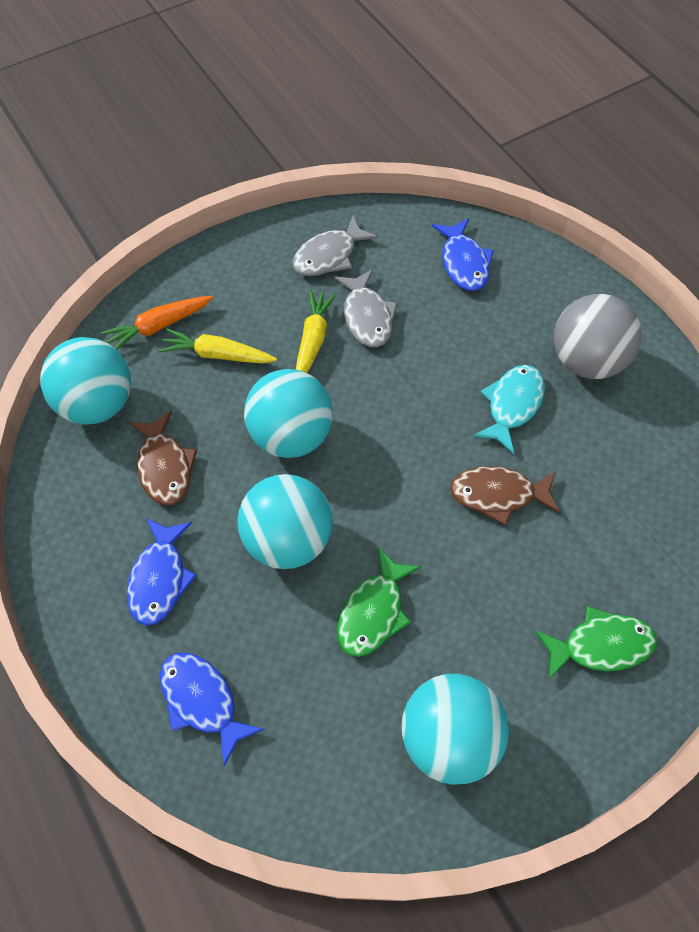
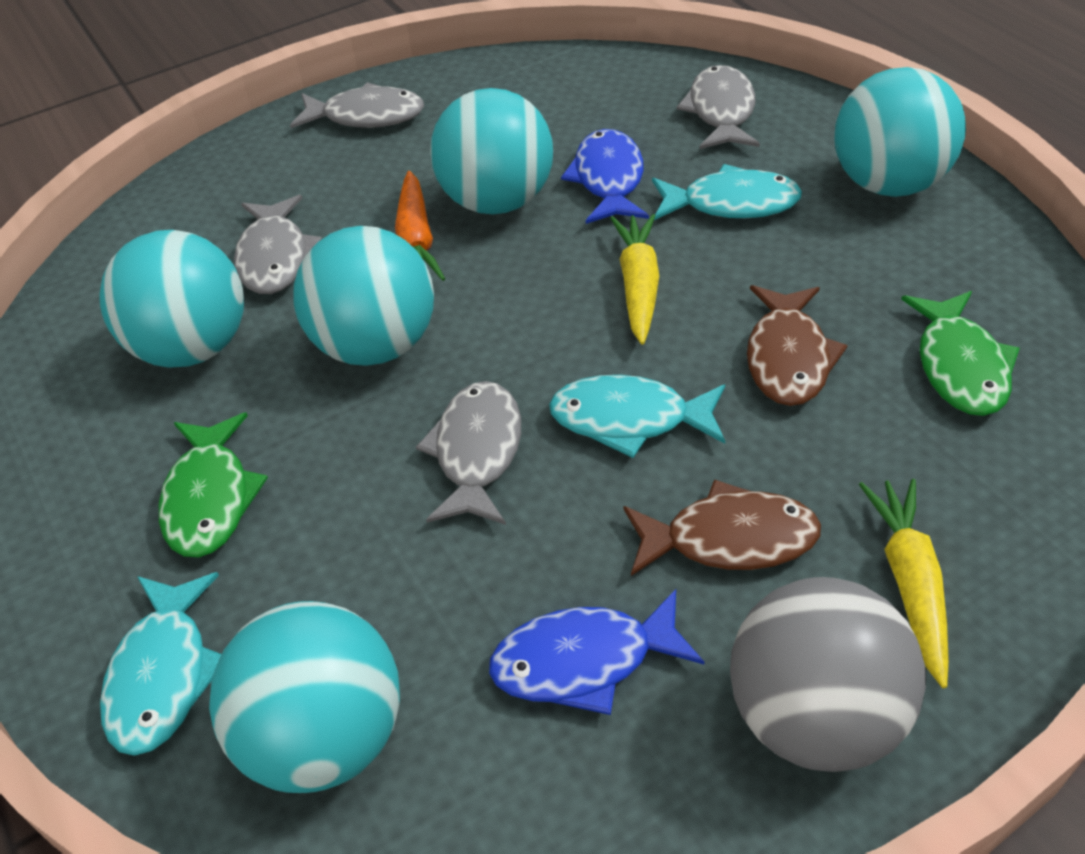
blue fish: 3 -> 2
grey fish: 2 -> 4
turquoise ball: 4 -> 5
turquoise fish: 1 -> 3

